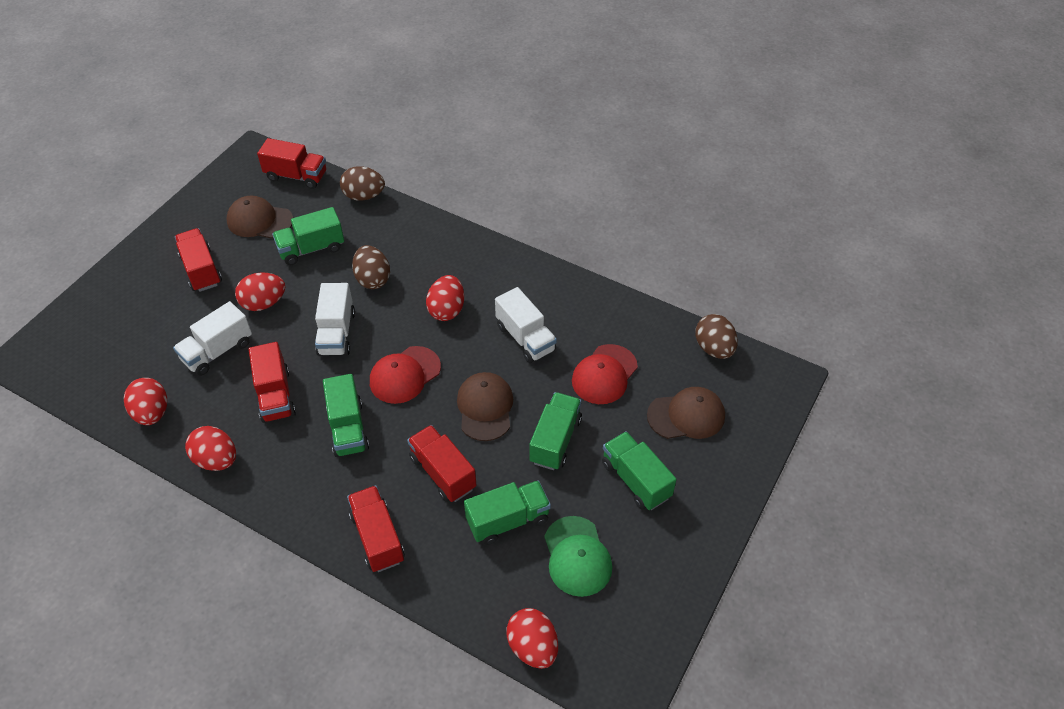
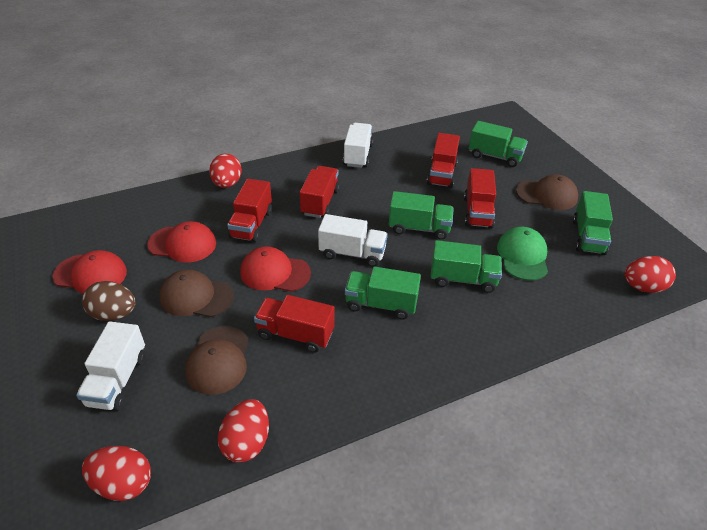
brown egg: 3 -> 1
red cap: 2 -> 3
red egg: 5 -> 4

